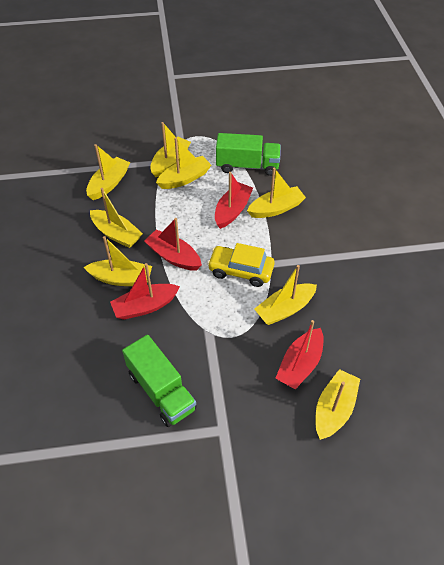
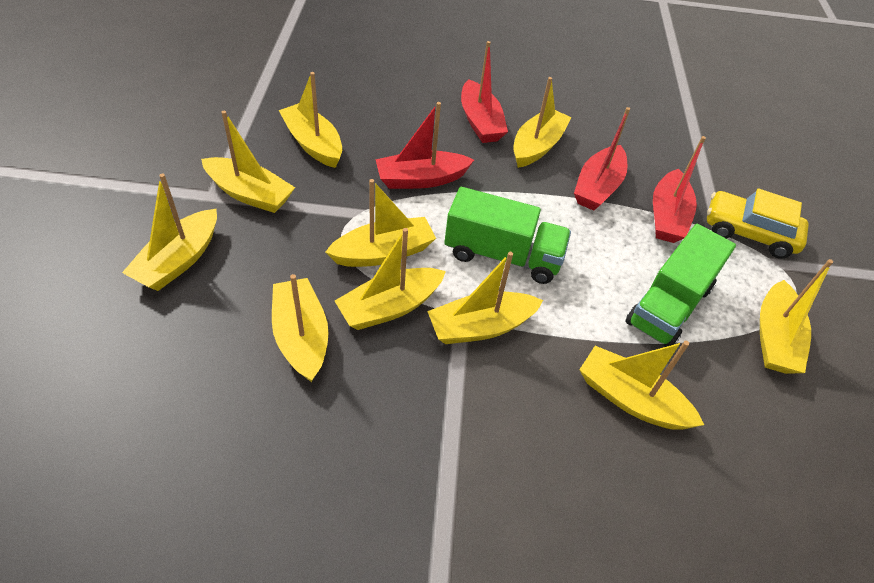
yellow boat: 8 -> 10

